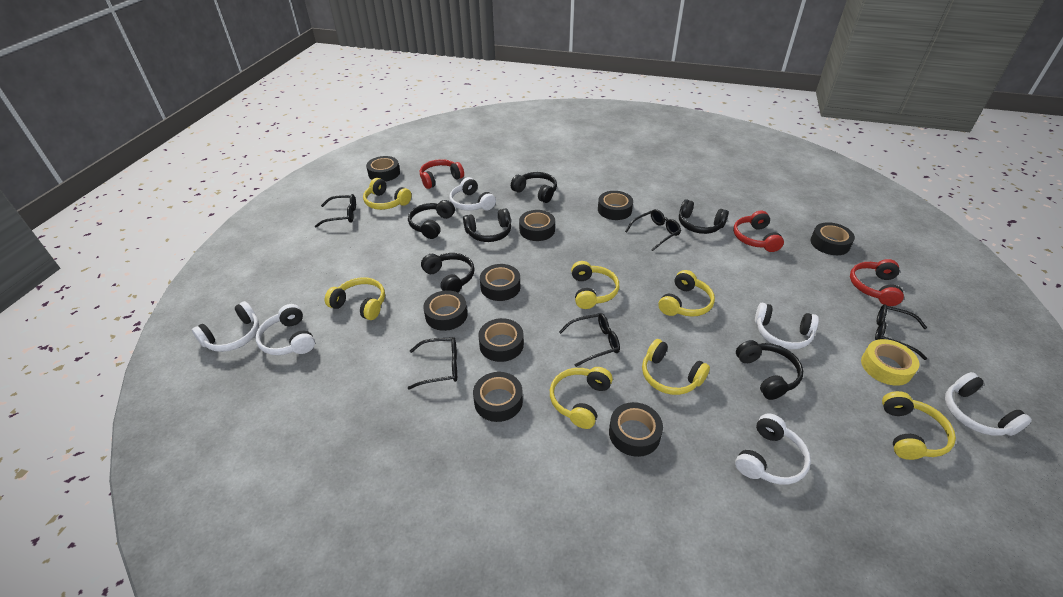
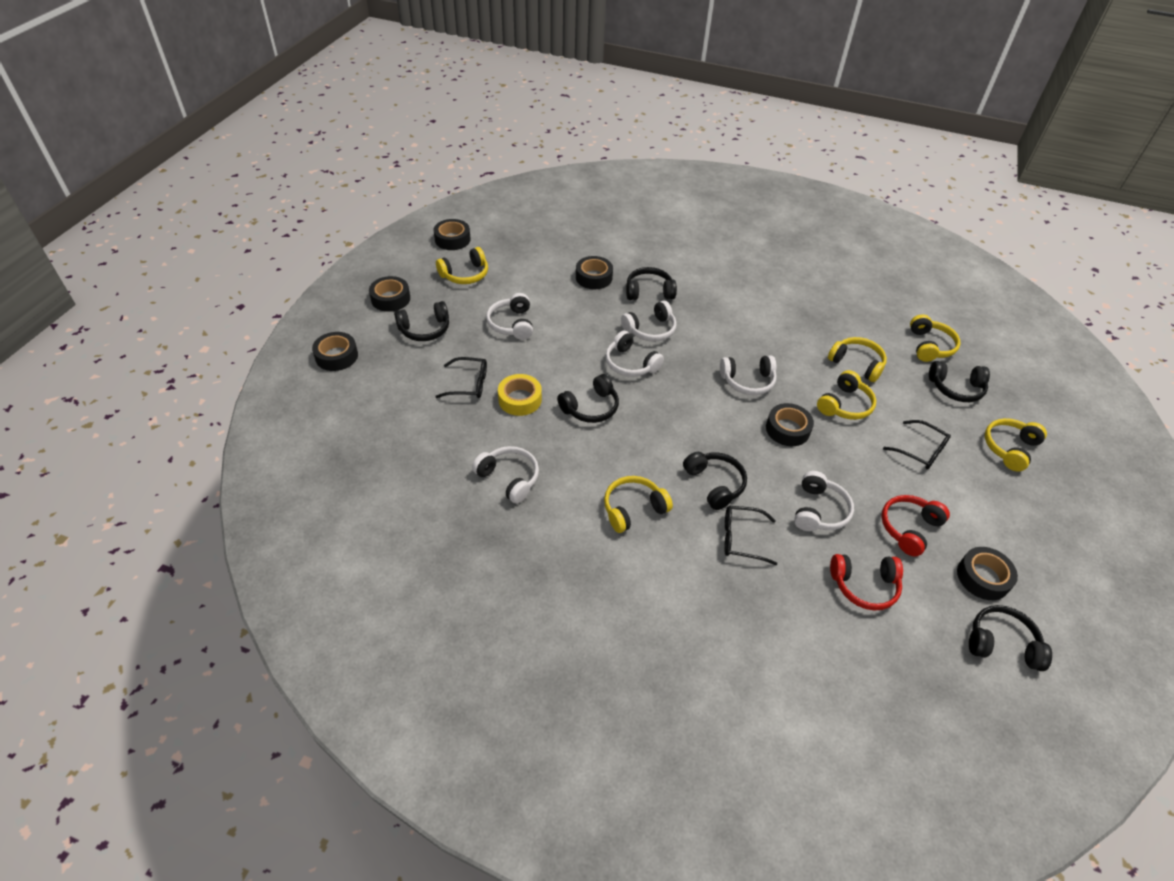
black glasses: 5 -> 3
black tape: 9 -> 6
red headphones: 3 -> 2
yellow headphones: 7 -> 6

